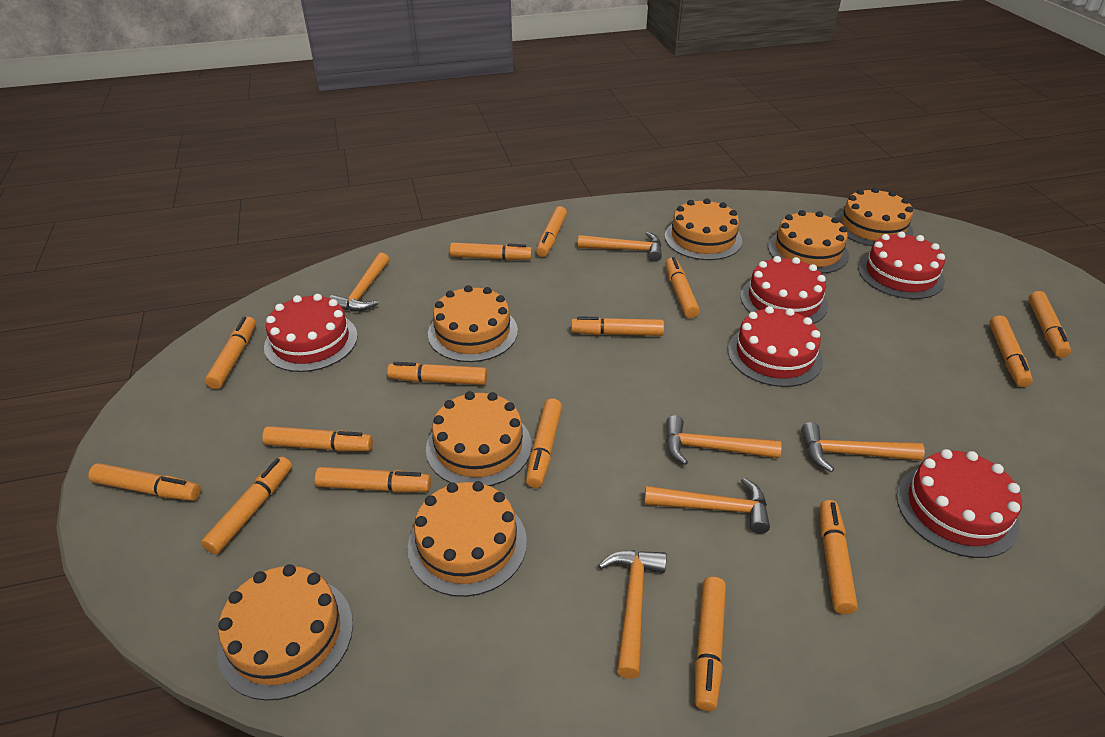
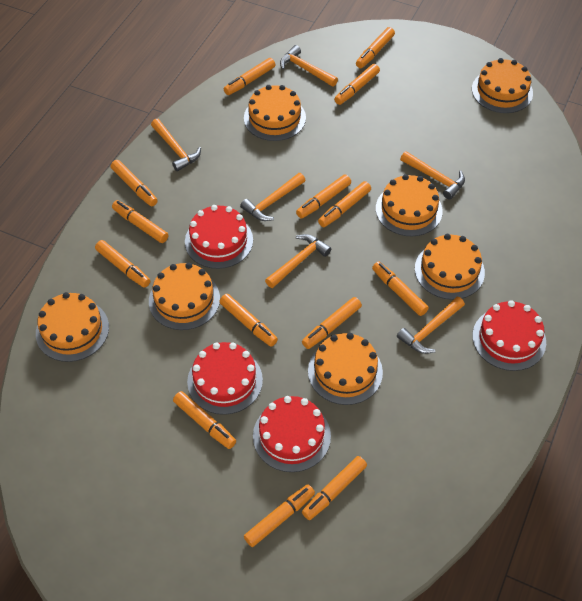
orange marker: 15 -> 14
red cake: 5 -> 4

